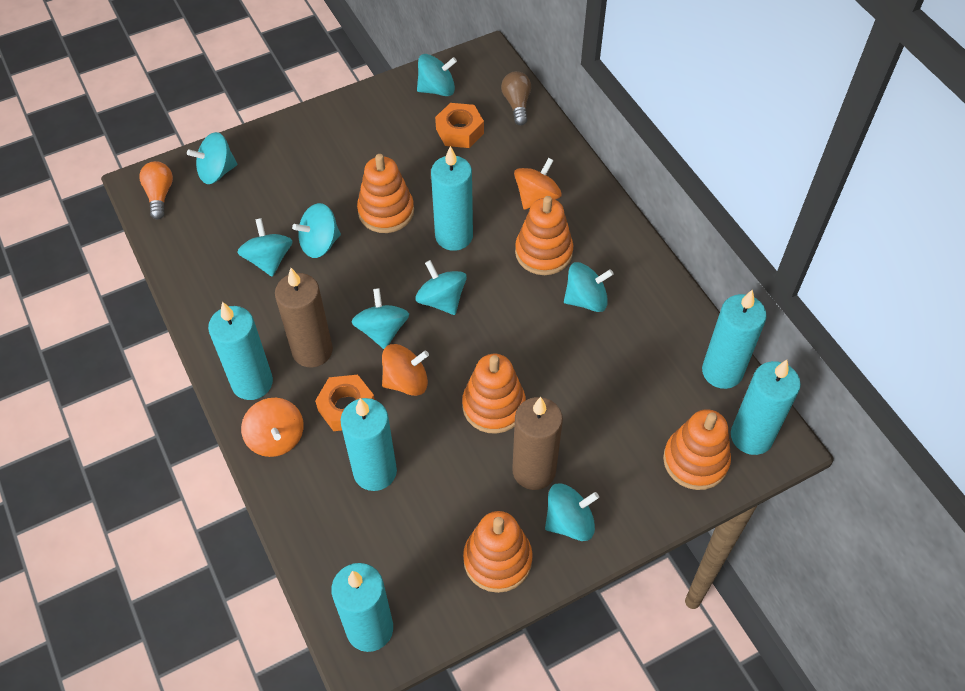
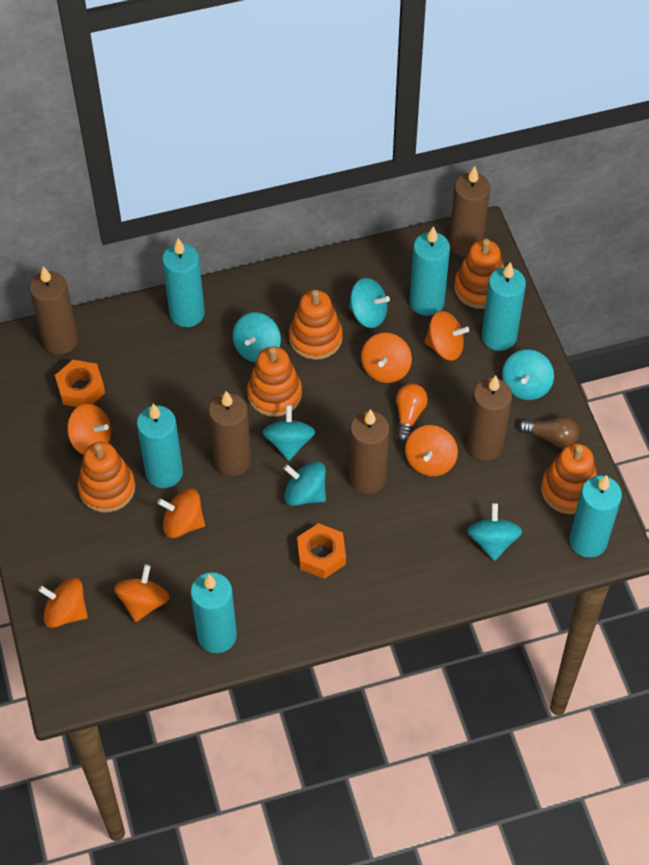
brown candle: 2 -> 5
orange spinning top: 3 -> 7
turquoise spinning top: 8 -> 6

